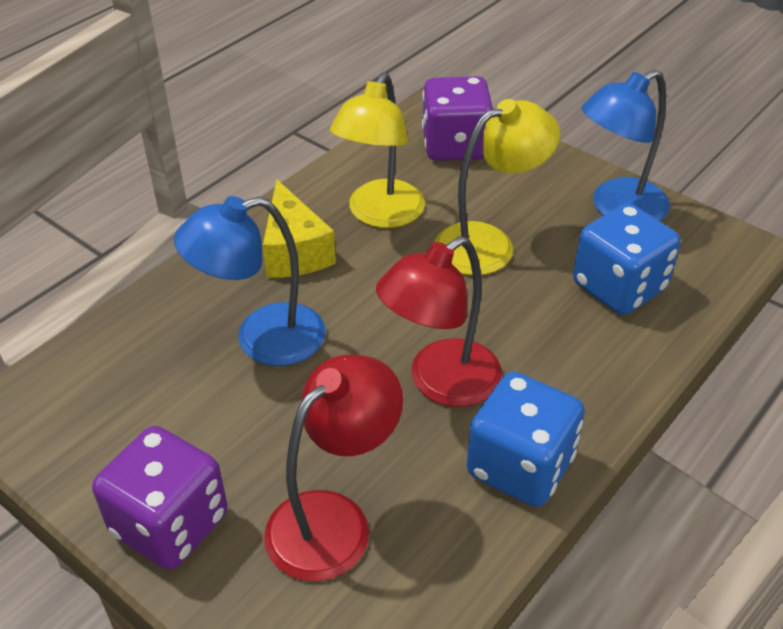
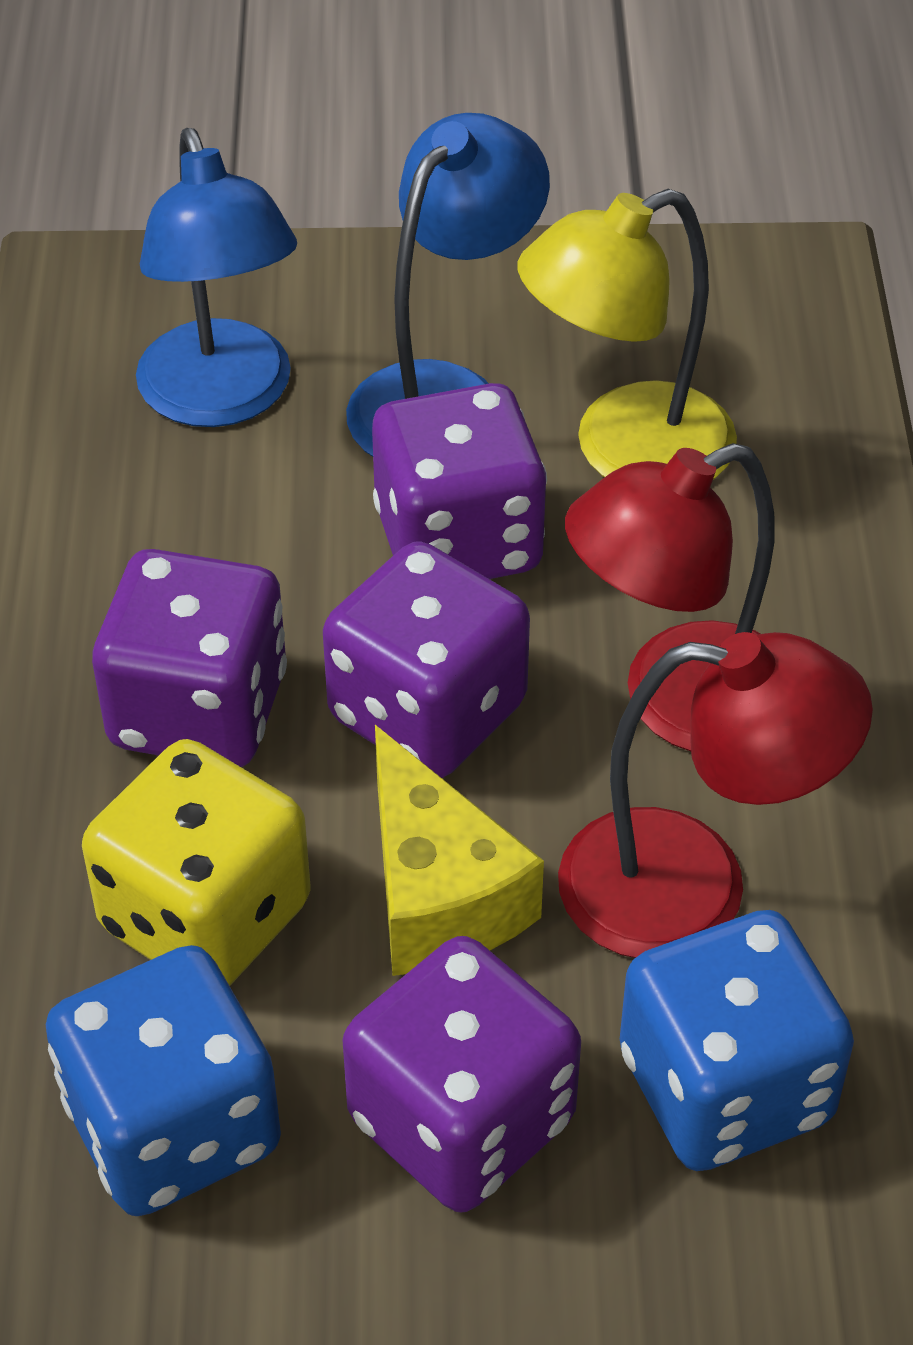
purple dice: 2 -> 4
yellow dice: 0 -> 1
yellow lamp: 2 -> 1

